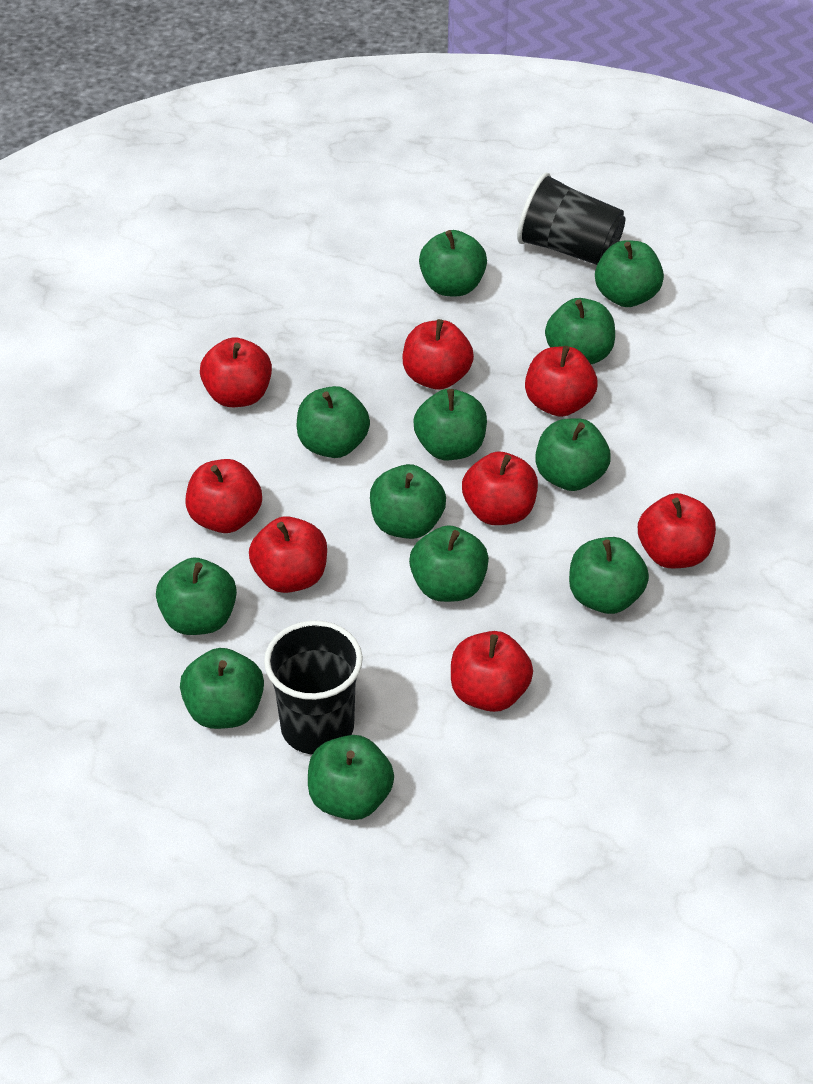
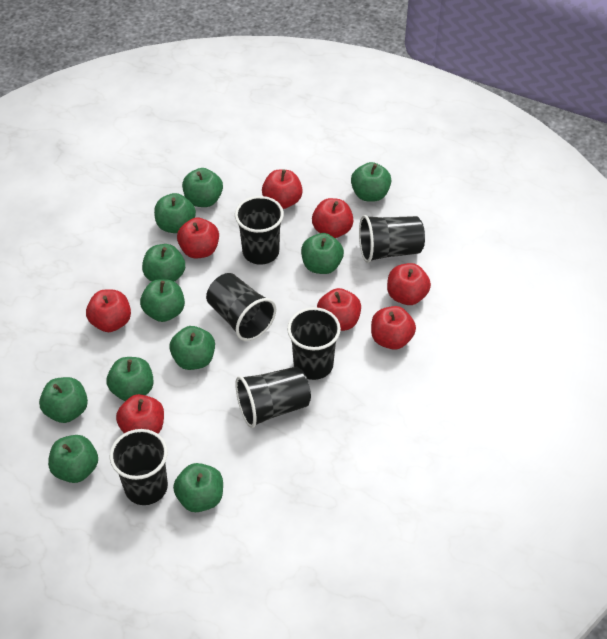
black cup: 2 -> 6
green apple: 12 -> 11

